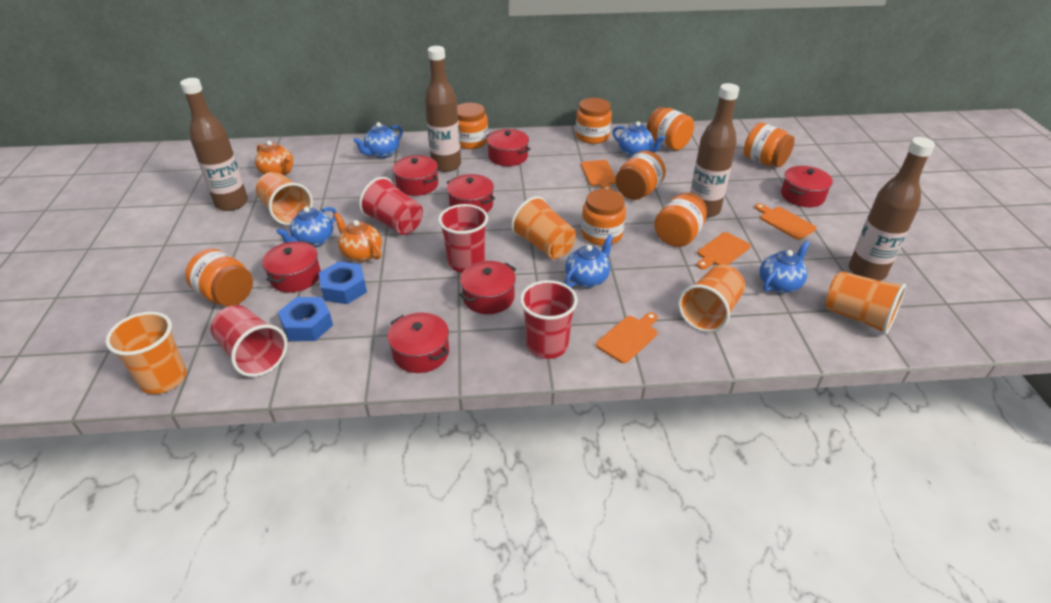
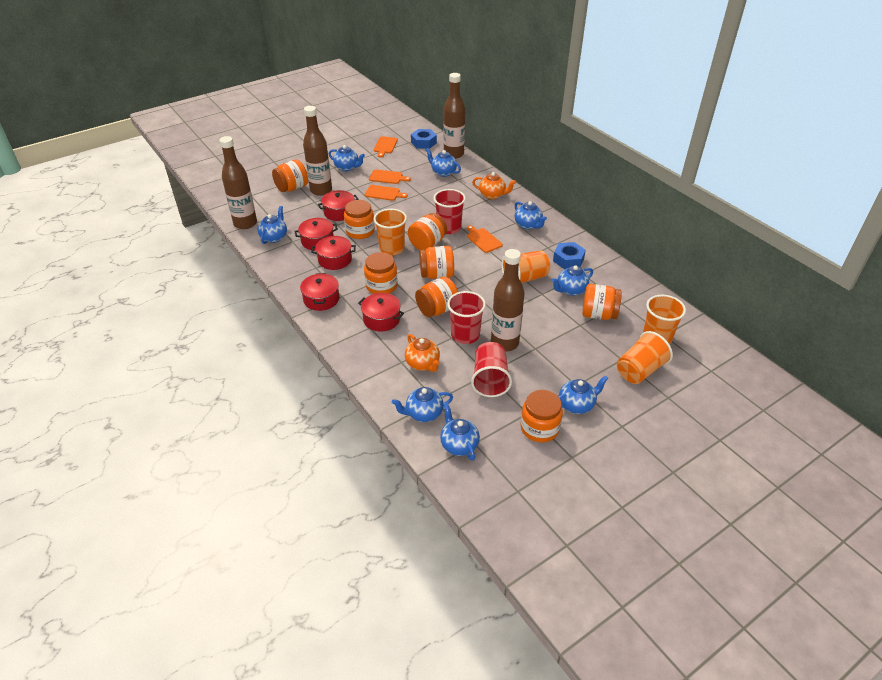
blue teapot: 5 -> 8
orange cup: 5 -> 4
red cup: 4 -> 3
red pot: 7 -> 5

